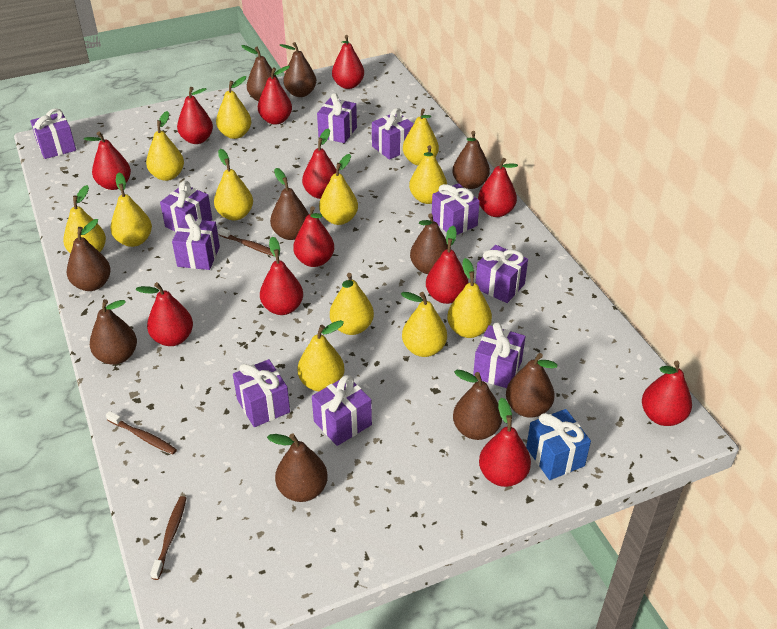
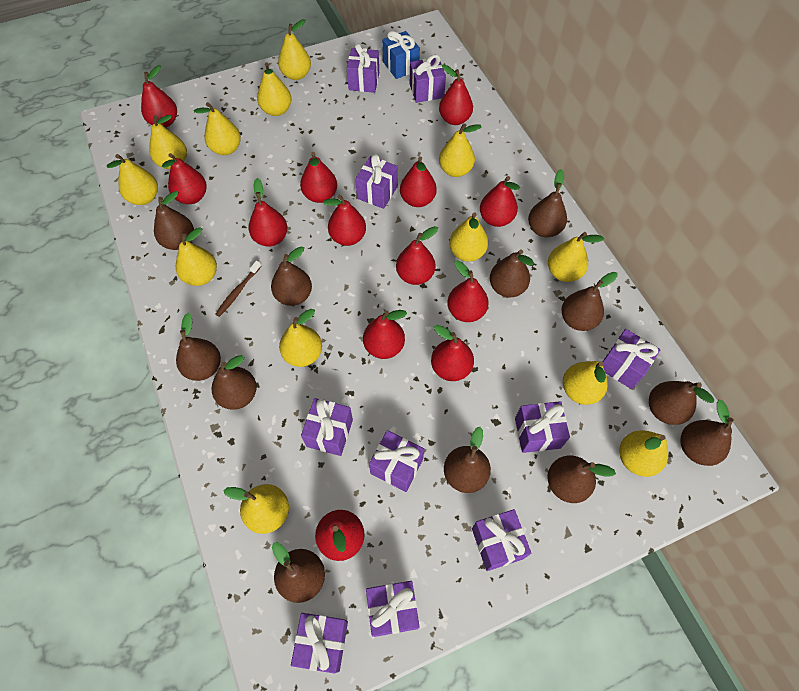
brown pear: 10 -> 12
brown toothbrush: 3 -> 1
red pear: 12 -> 13
yellow pear: 12 -> 13

